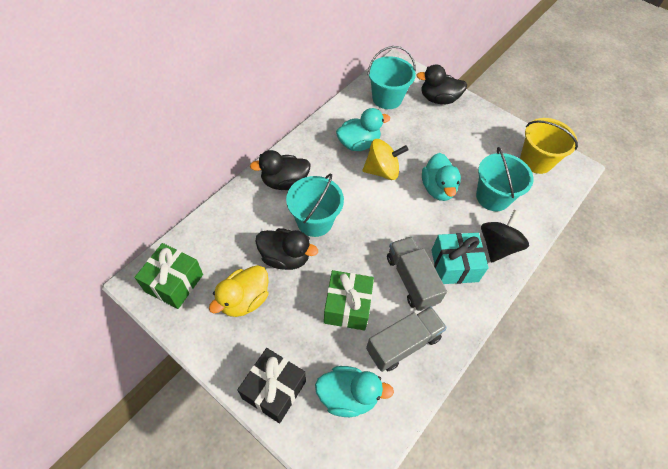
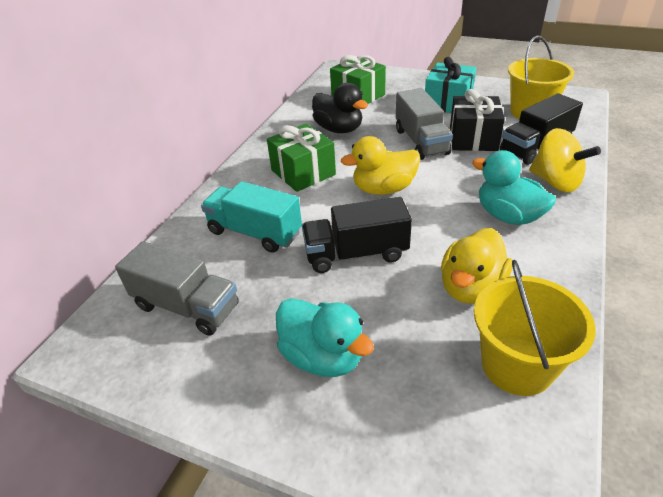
black duck: 3 -> 1
black spinning top: 1 -> 0
black truck: 0 -> 2
turquoise bucket: 3 -> 0
turquoise duck: 3 -> 2
turquoise truck: 0 -> 1
yellow bucket: 1 -> 2
yellow duck: 1 -> 2

